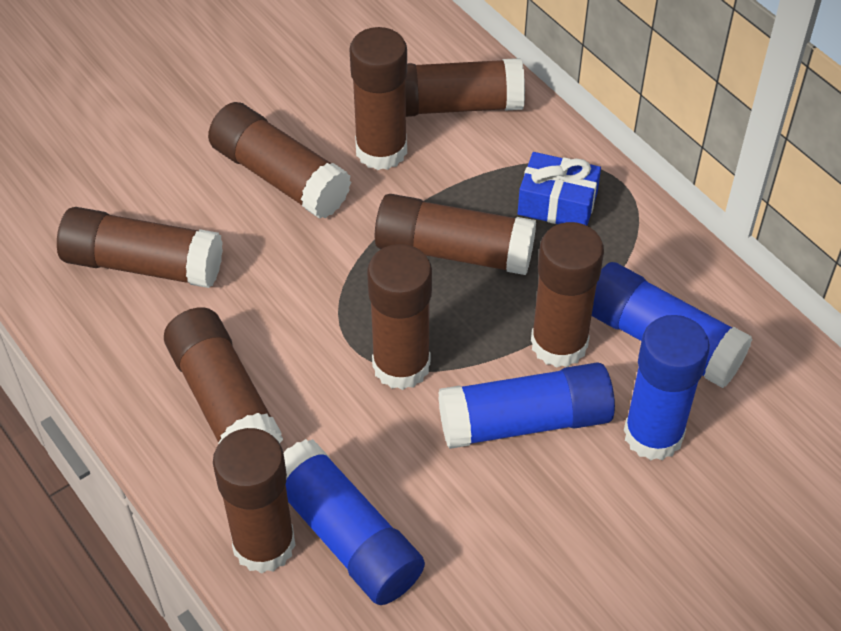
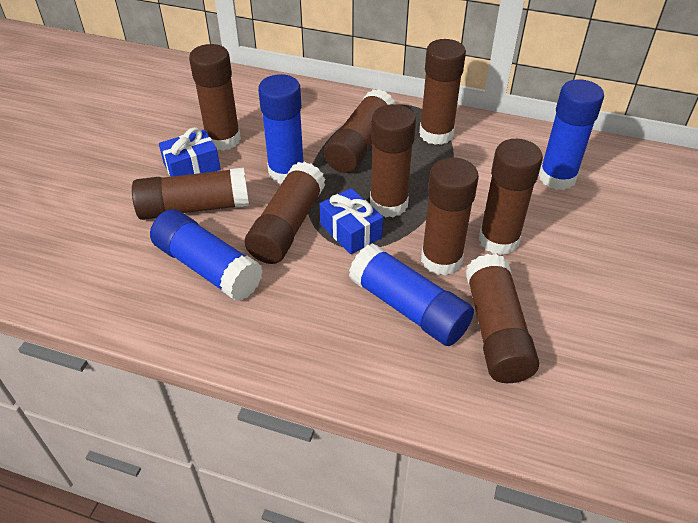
blue gift: 1 -> 2

